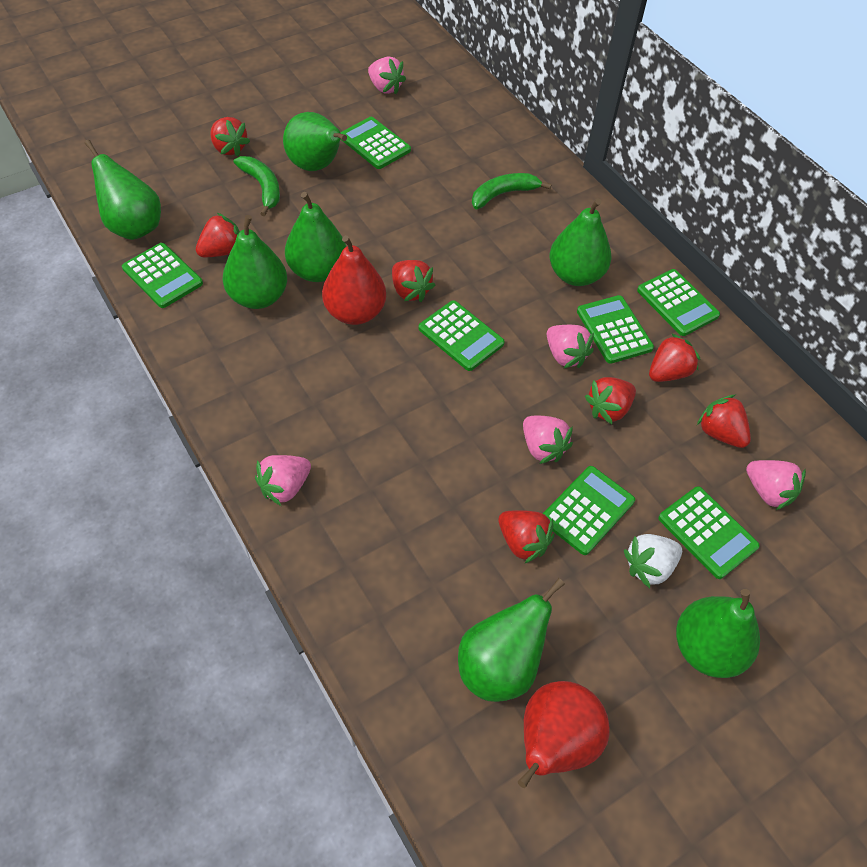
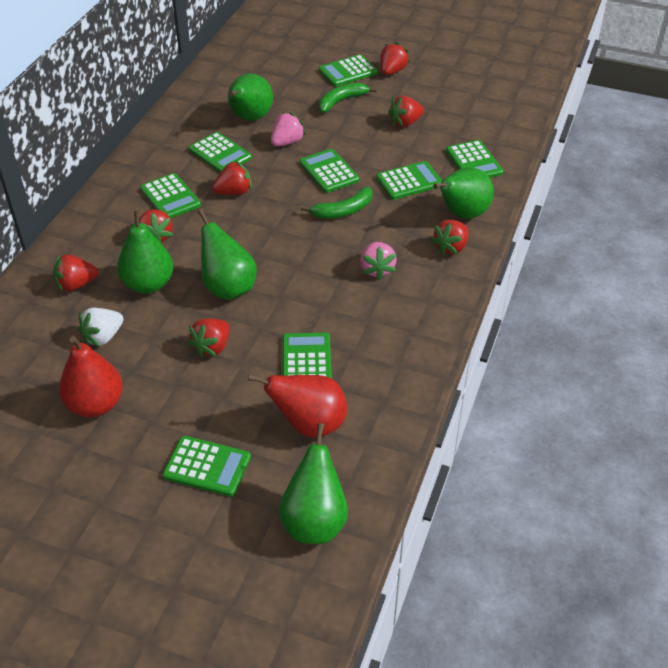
green calculator: 7 -> 8
green pear: 7 -> 5
pink strawberry: 5 -> 2

